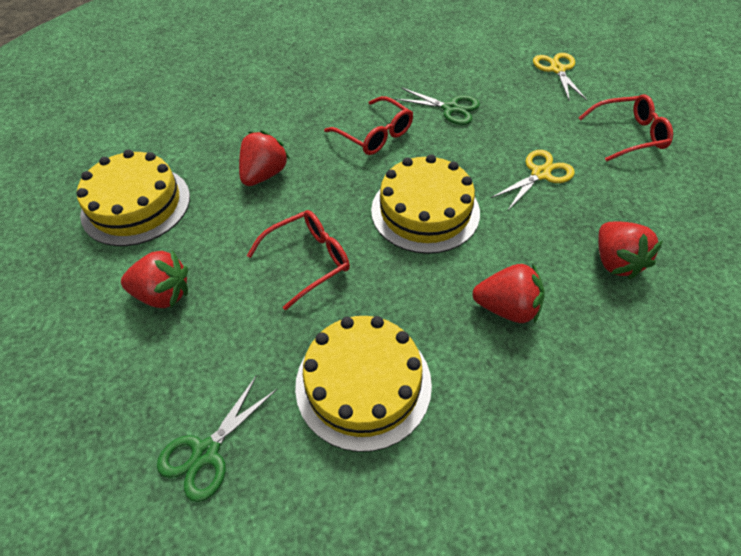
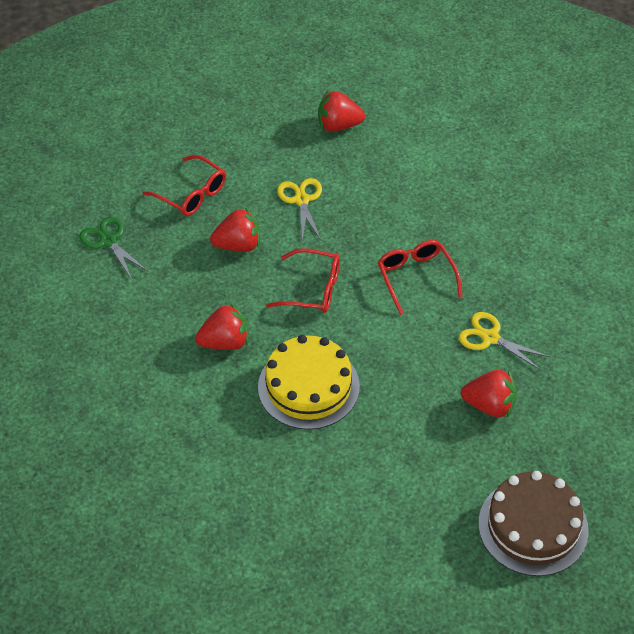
brown cake: 0 -> 1
green scissors: 2 -> 1
yellow cake: 3 -> 1

